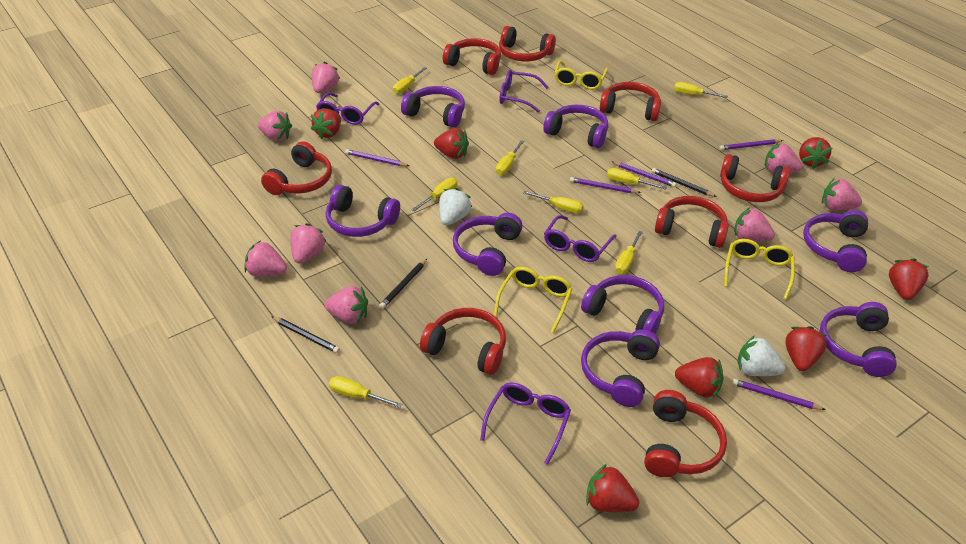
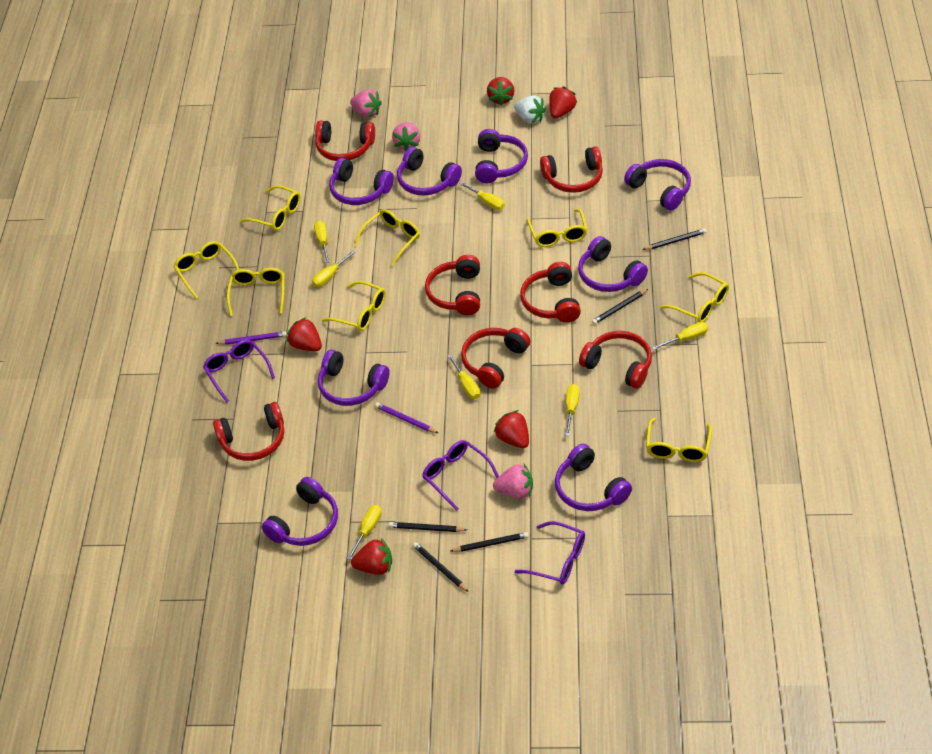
black pencil: 3 -> 5
pink strawberry: 8 -> 3
purple glasses: 4 -> 3
purple pencil: 5 -> 2
red headphones: 8 -> 7
red strawberry: 7 -> 5
white strawberry: 2 -> 1
yellow glasses: 3 -> 8
yellow screwdriver: 8 -> 7

